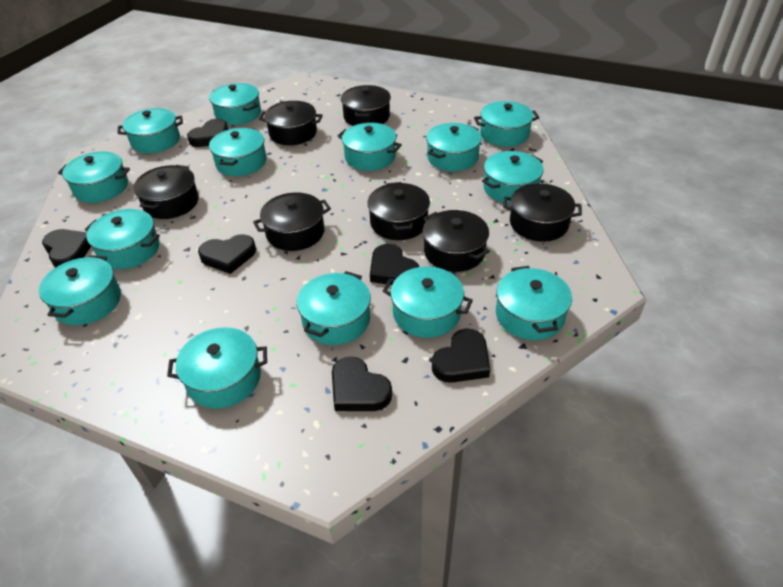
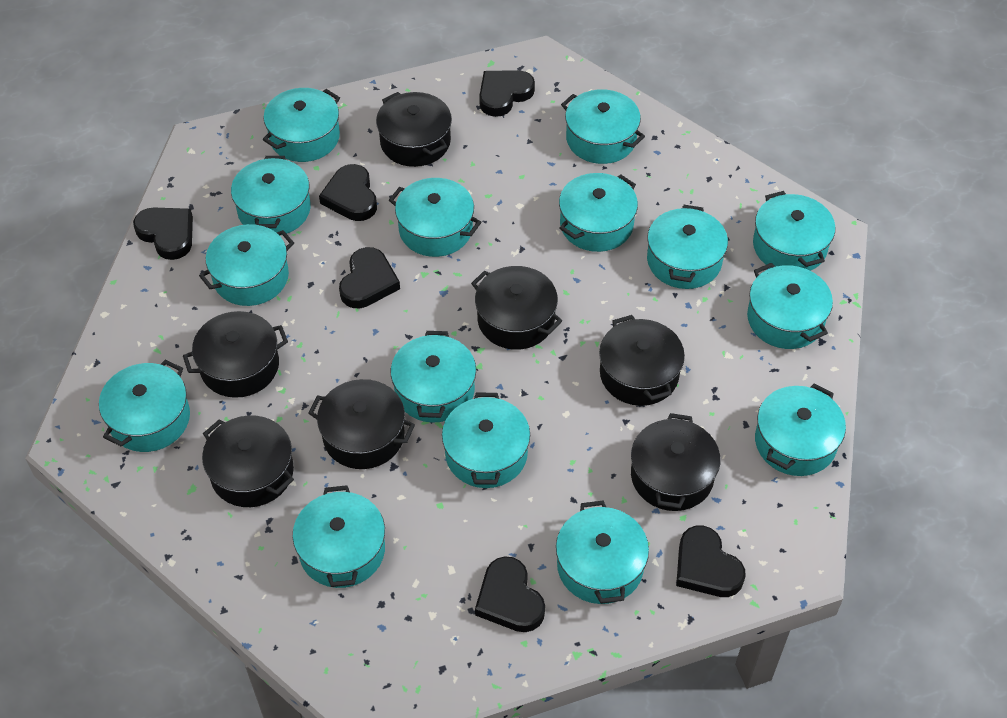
turquoise pot: 14 -> 15

